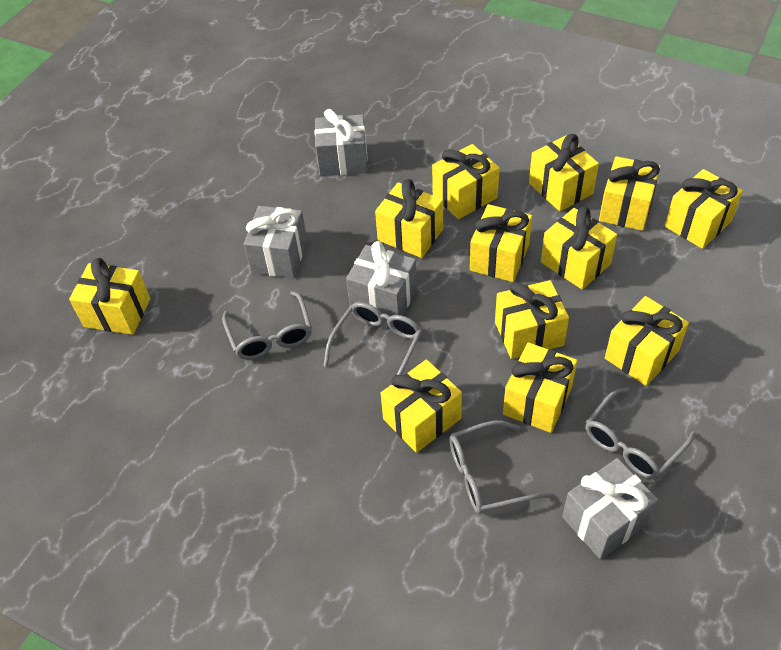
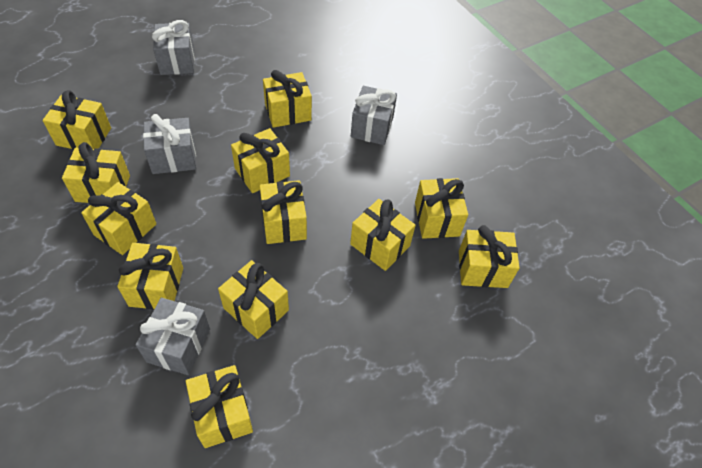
grey glasses: 4 -> 0

